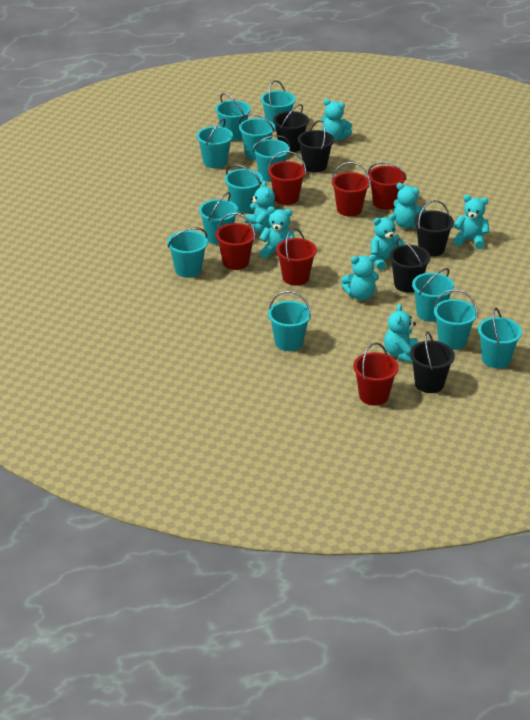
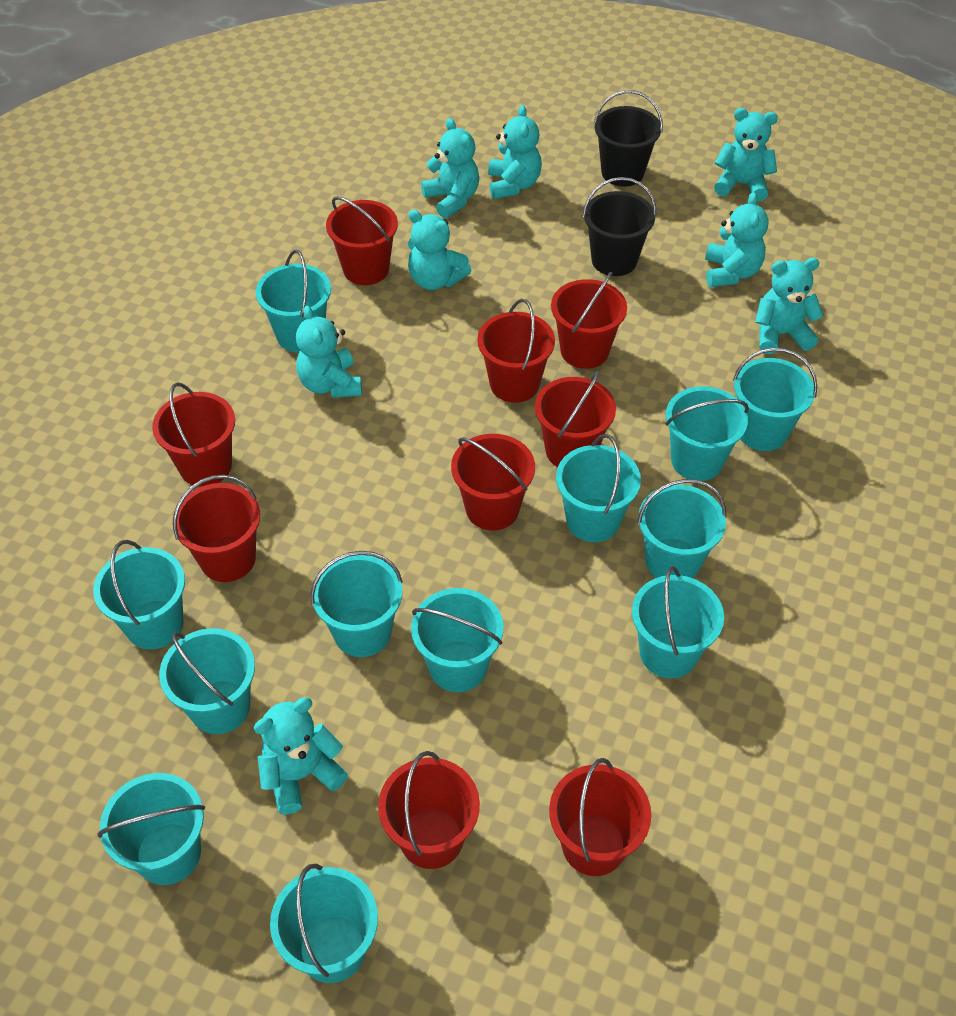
black bucket: 5 -> 2
red bucket: 6 -> 9

